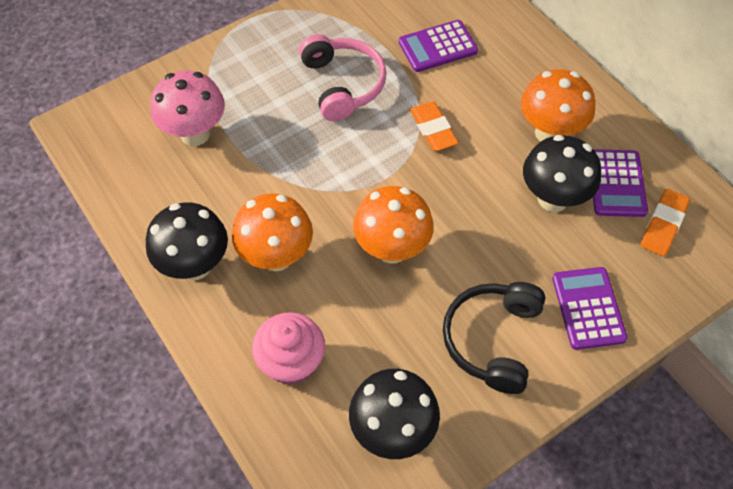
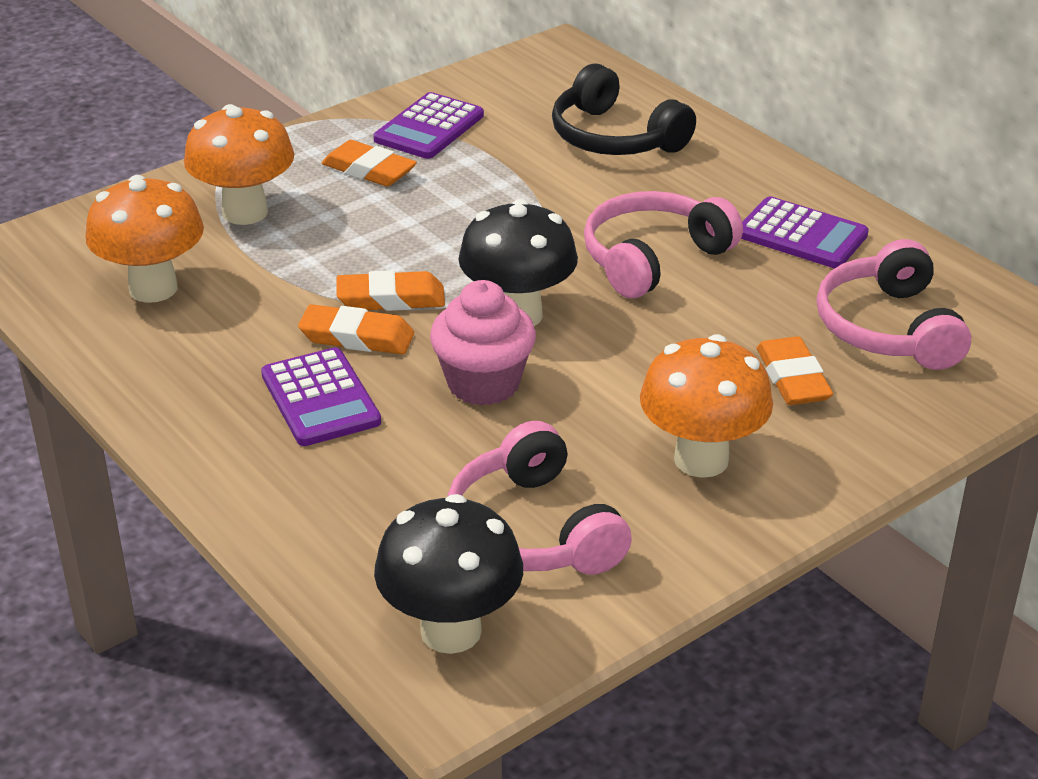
black mushroom: 3 -> 2
orange eraser: 2 -> 4
pink headphones: 1 -> 3
pink mushroom: 1 -> 0

